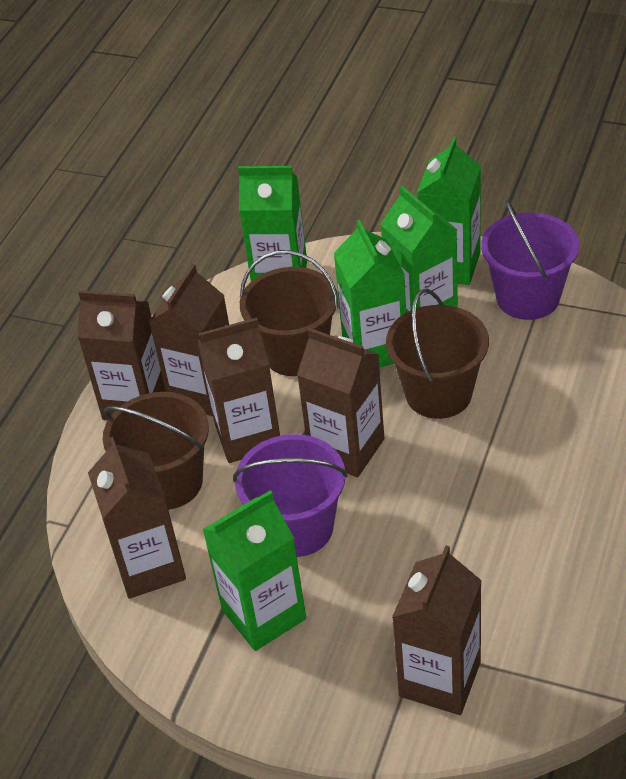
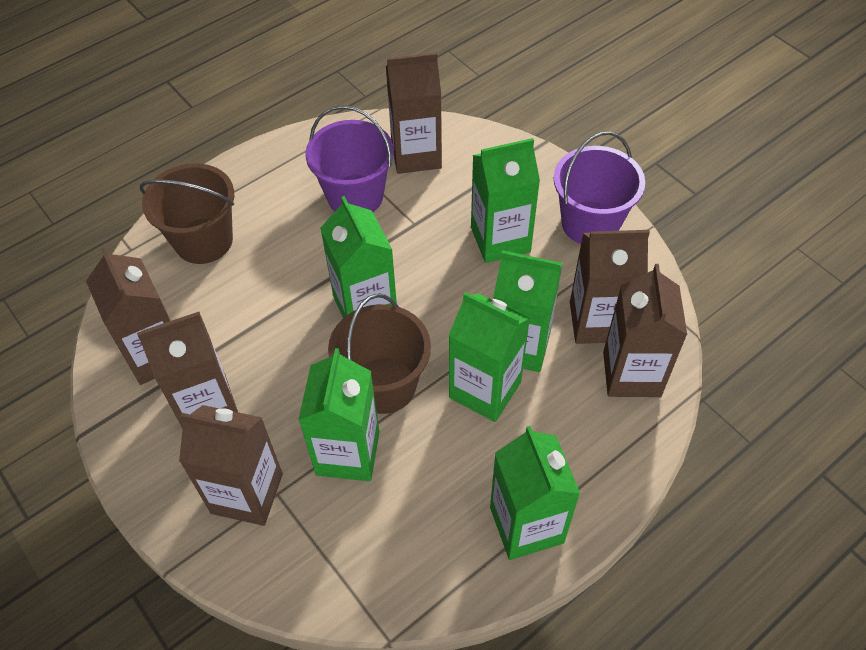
brown bucket: 3 -> 2
green carton: 5 -> 6

